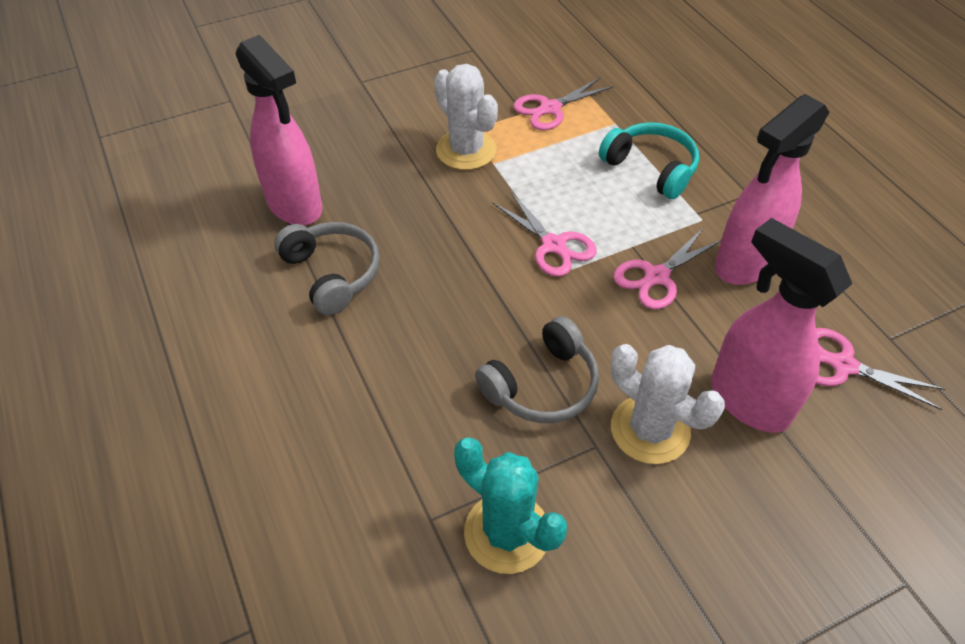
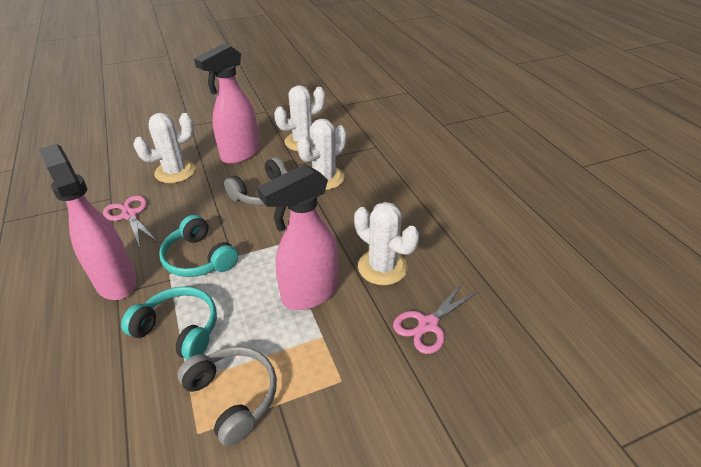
pink scissors: 4 -> 2
turquoise cactus: 1 -> 0
turquoise headphones: 1 -> 2
white cactus: 2 -> 4

